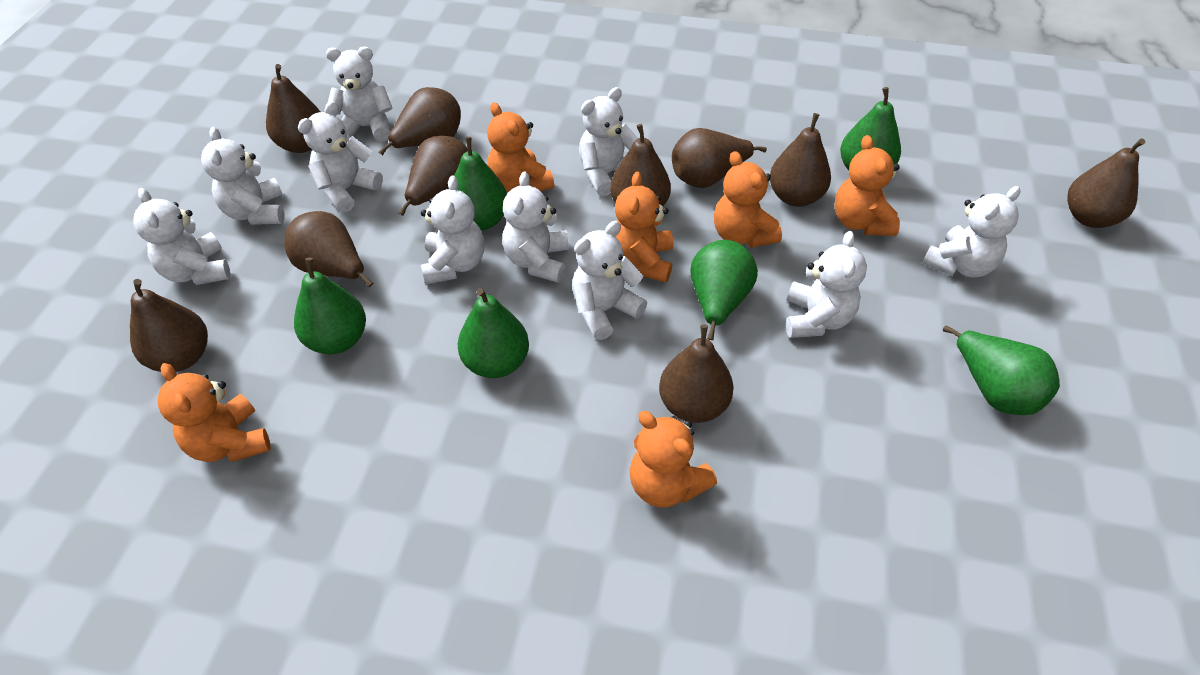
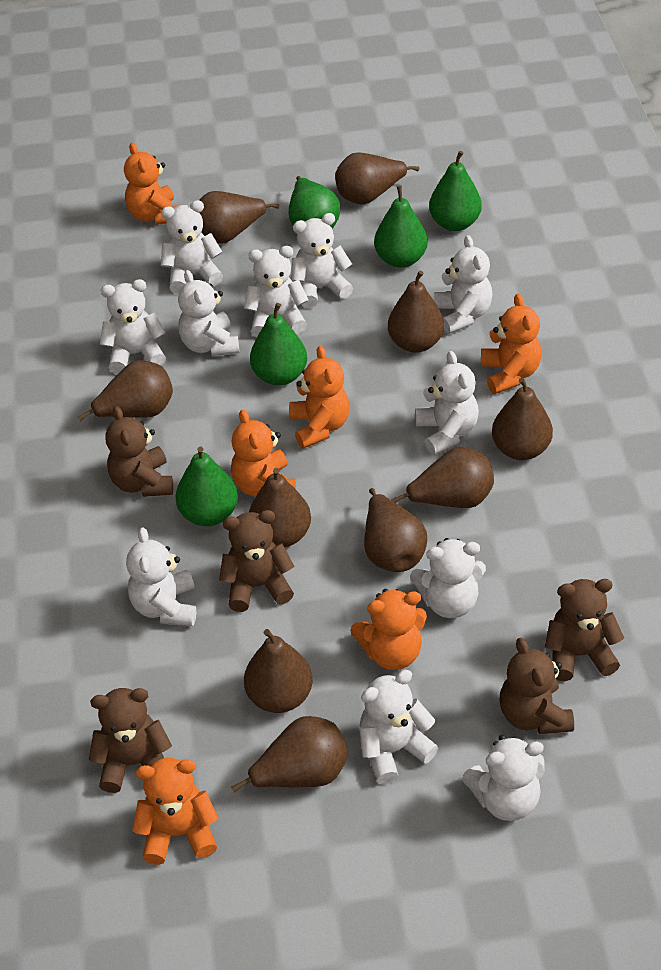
brown teddy bear: 0 -> 5
green pear: 6 -> 5
white teddy bear: 10 -> 11

